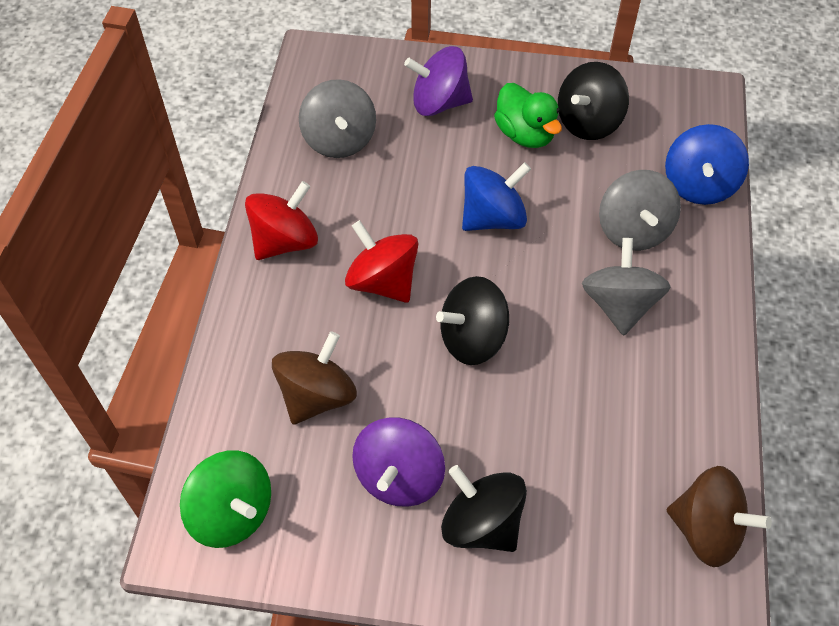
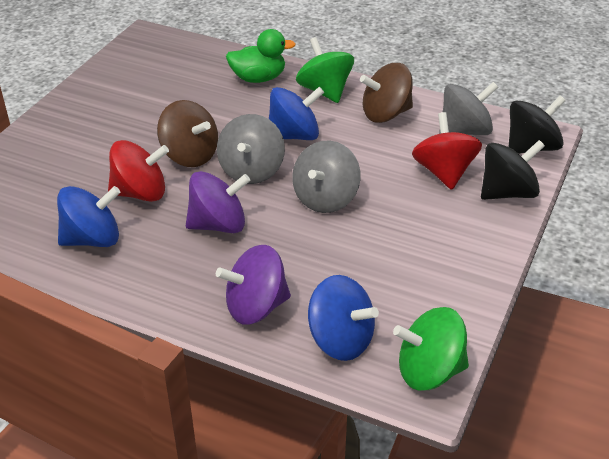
black spinning top: 3 -> 2
blue spinning top: 2 -> 3
green spinning top: 1 -> 2

